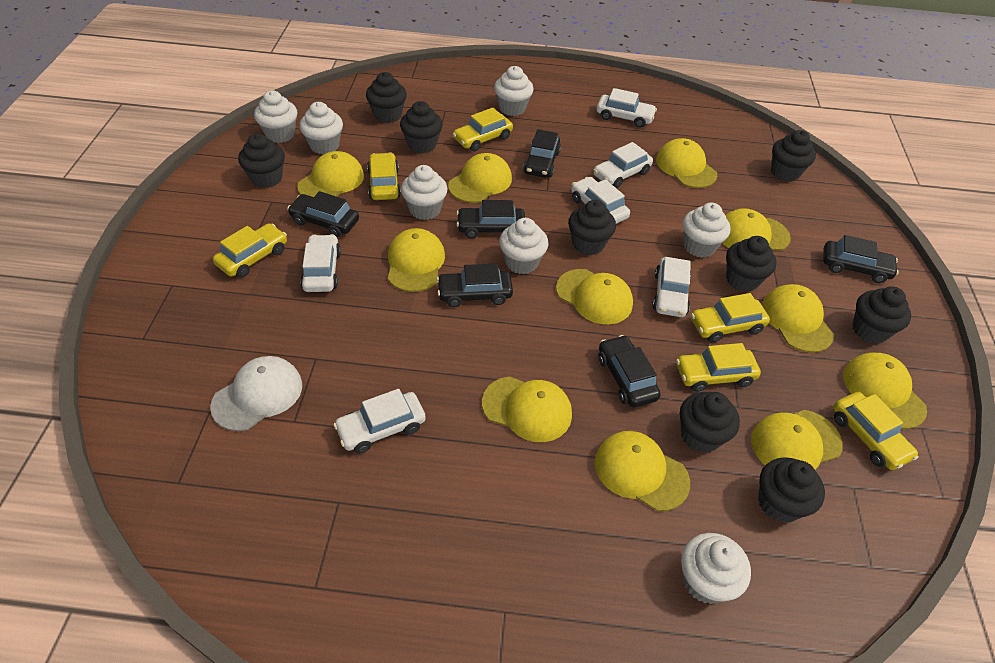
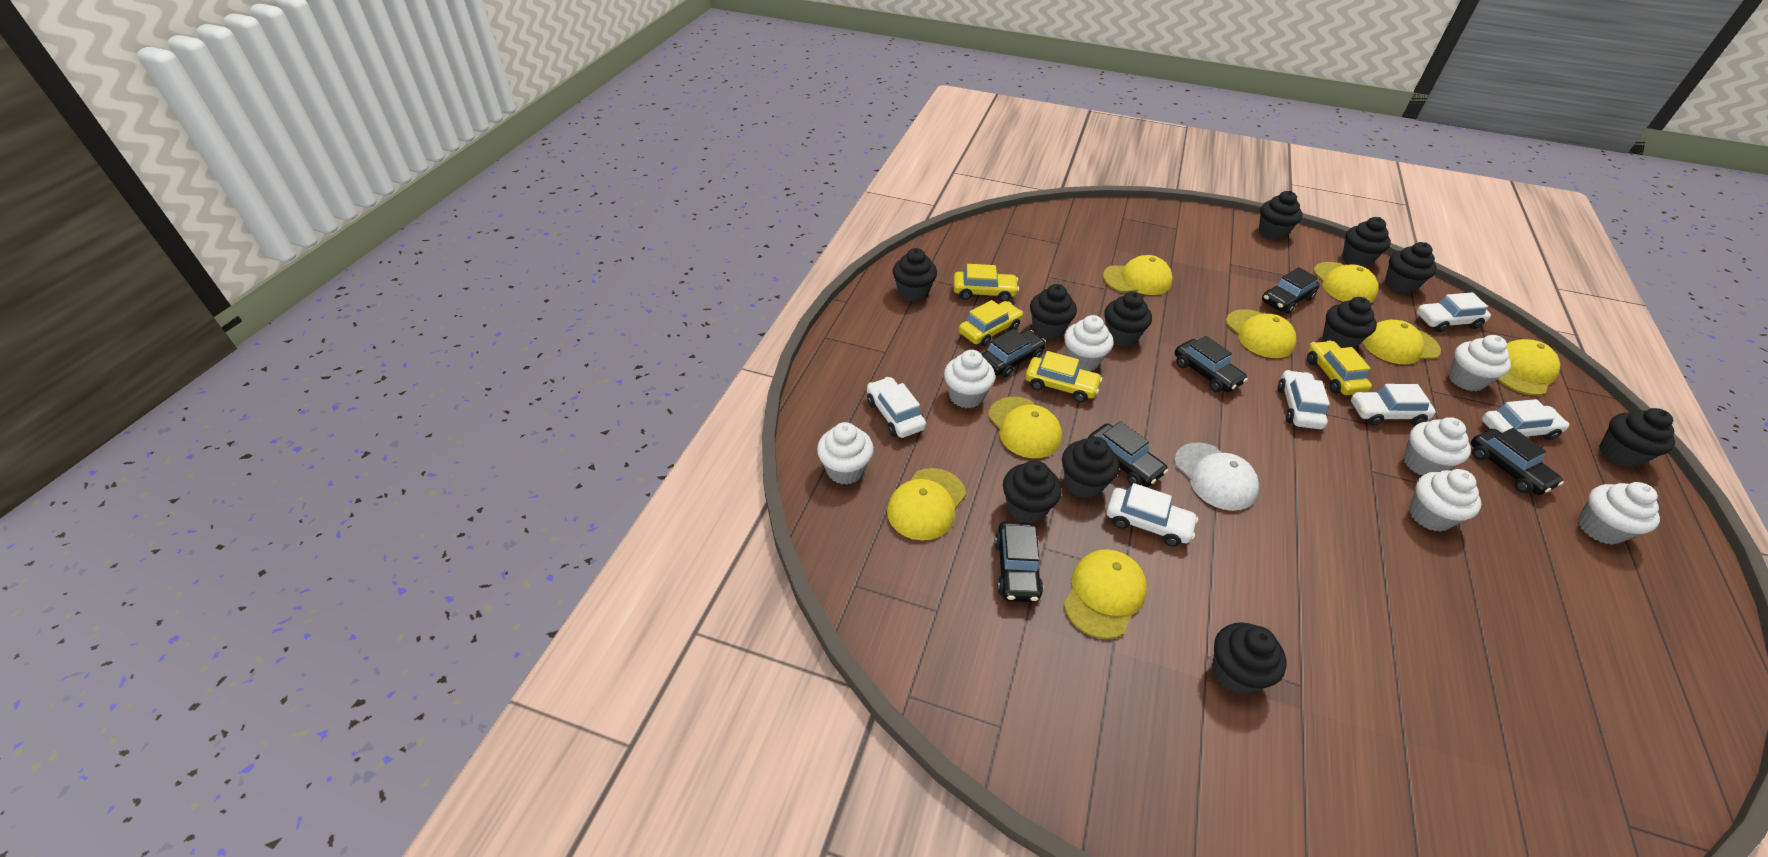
black cupcake: 9 -> 11
yellow cap: 11 -> 8
yellow car: 6 -> 4

